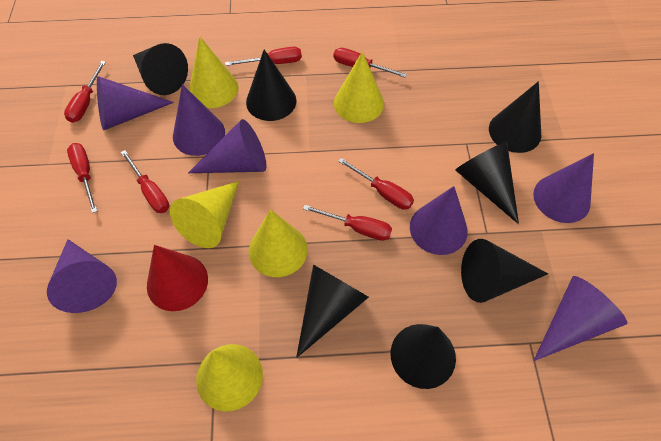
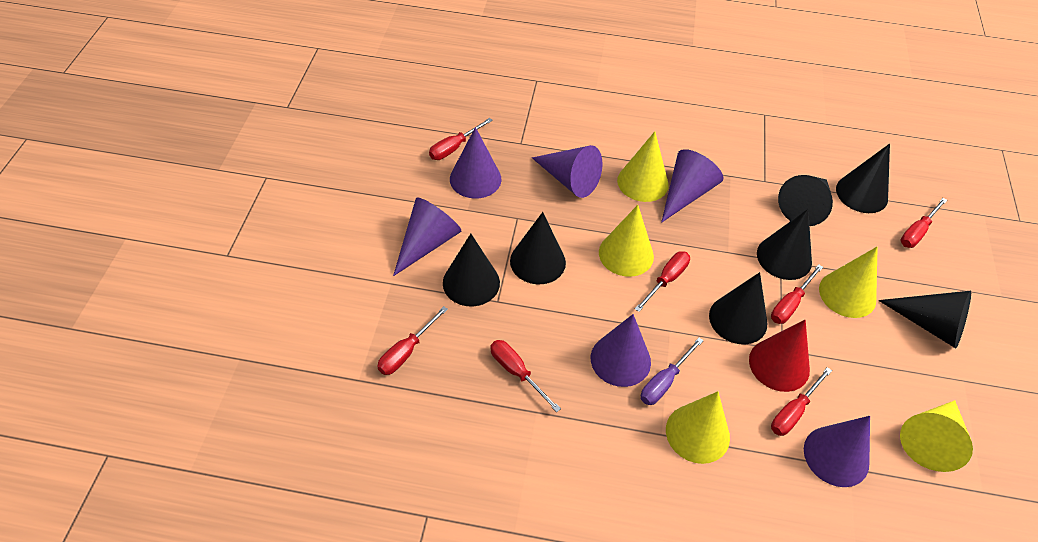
purple cone: 7 -> 6
purple screwdriver: 0 -> 1

